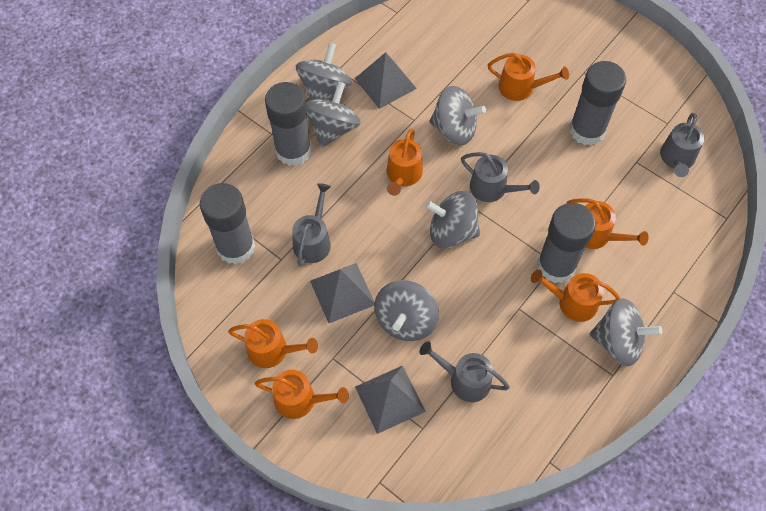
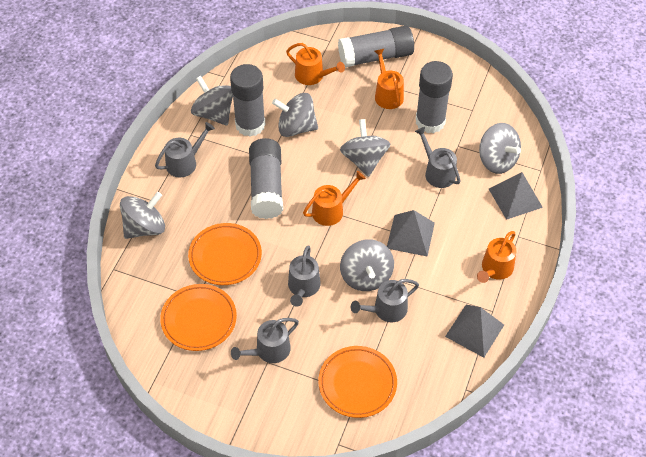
grey watering can: 4 -> 5
orange plate: 0 -> 3
orange watering can: 6 -> 4

